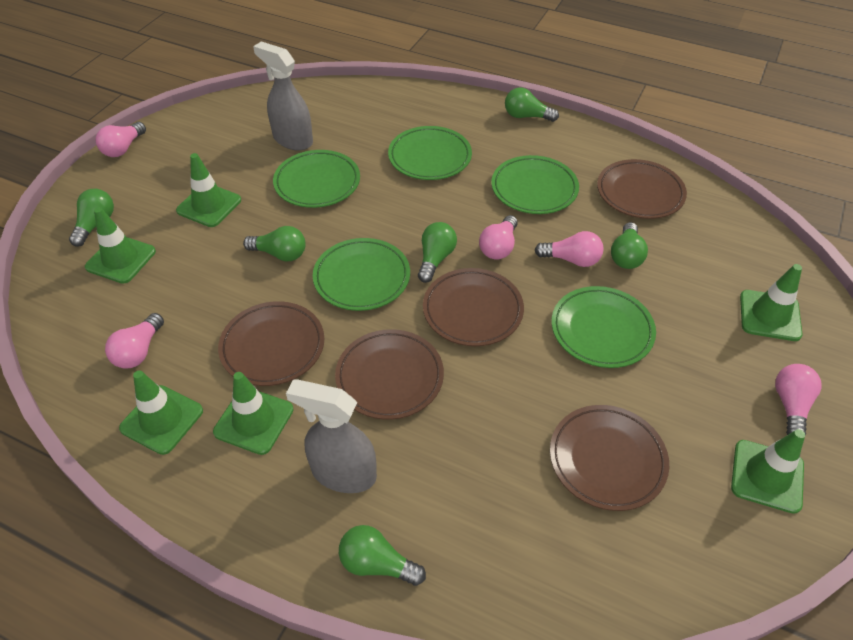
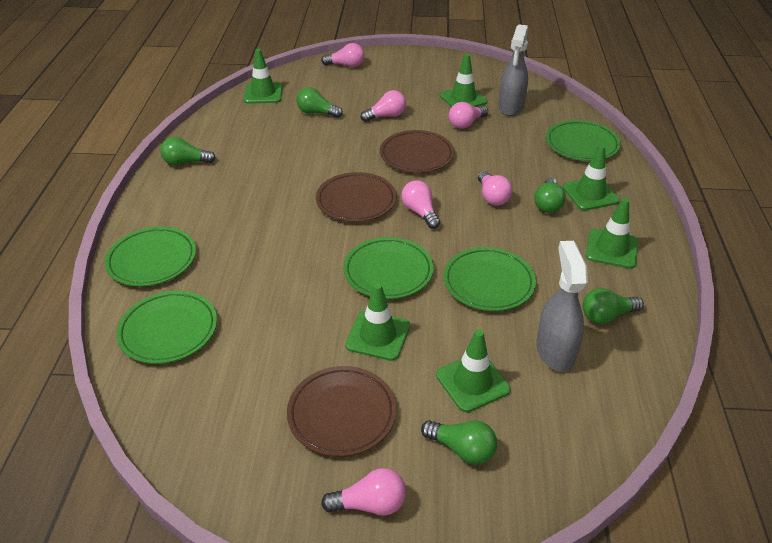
brown plate: 5 -> 3
green light bulb: 6 -> 5
pink light bulb: 5 -> 6

